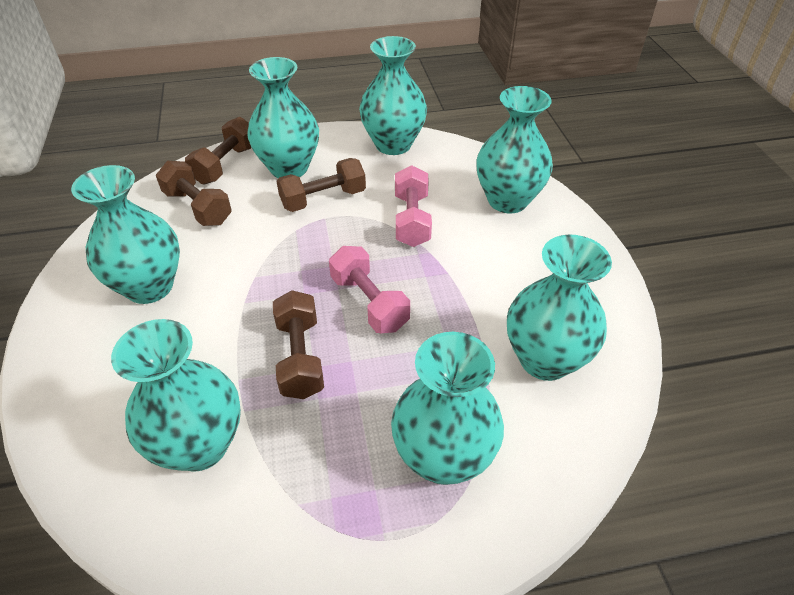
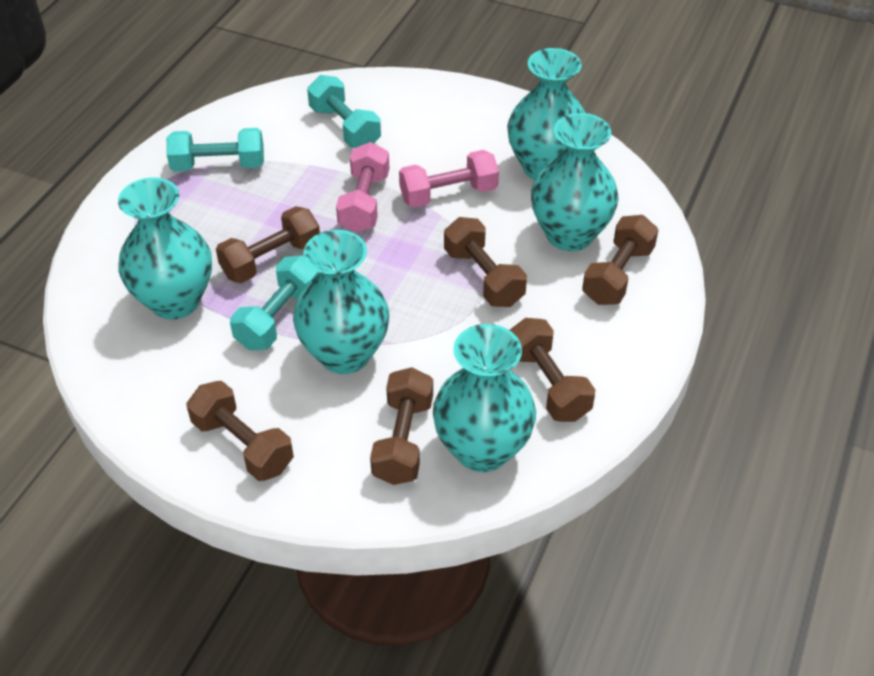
brown dumbbell: 4 -> 6
turquoise dumbbell: 0 -> 3
turquoise vase: 7 -> 5

